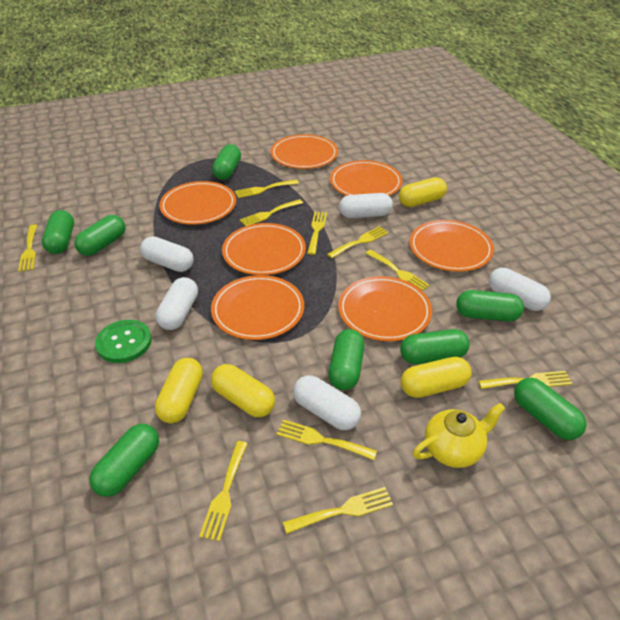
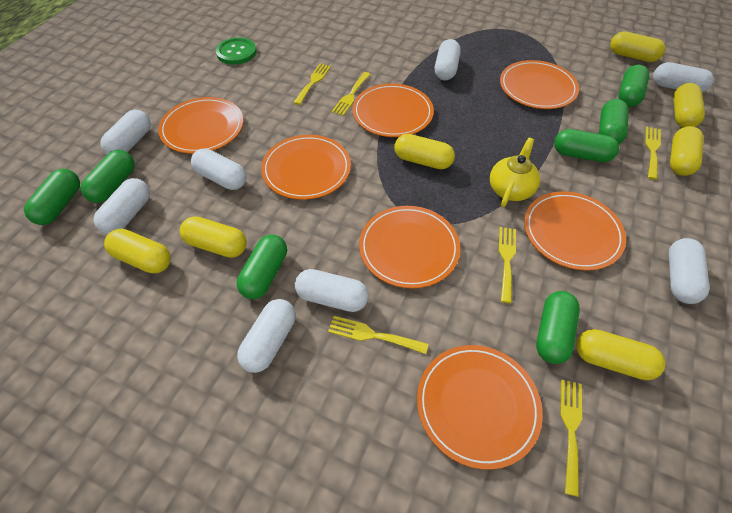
green capsule: 8 -> 7
white capsule: 5 -> 8
yellow capsule: 4 -> 7
yellow fork: 10 -> 6

